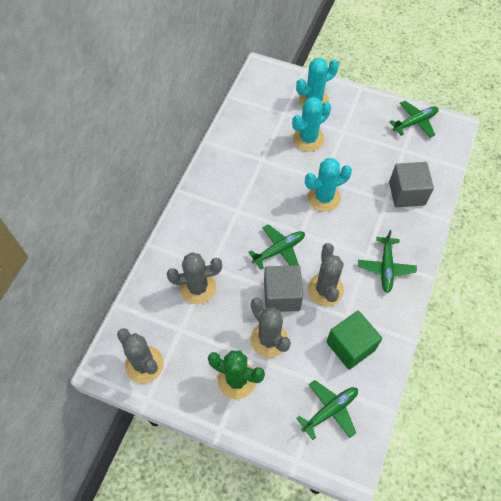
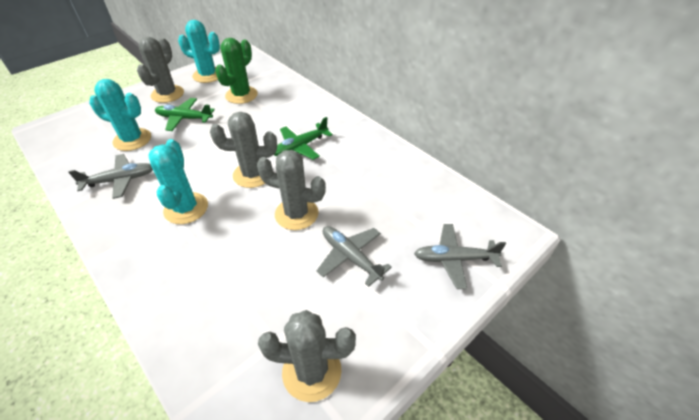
green cube: 1 -> 0
green plane: 4 -> 2
grey cube: 2 -> 0
grey plane: 0 -> 3

